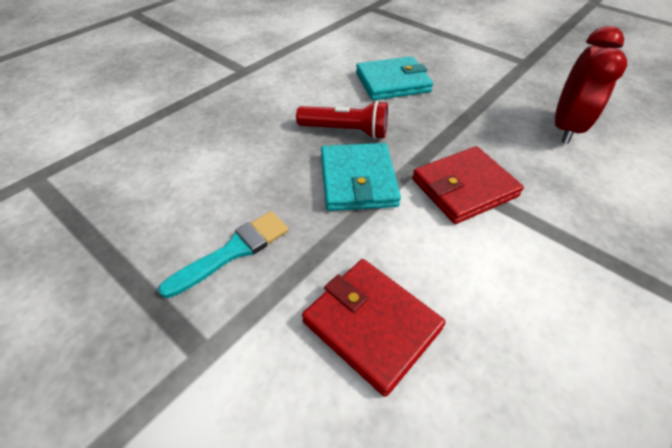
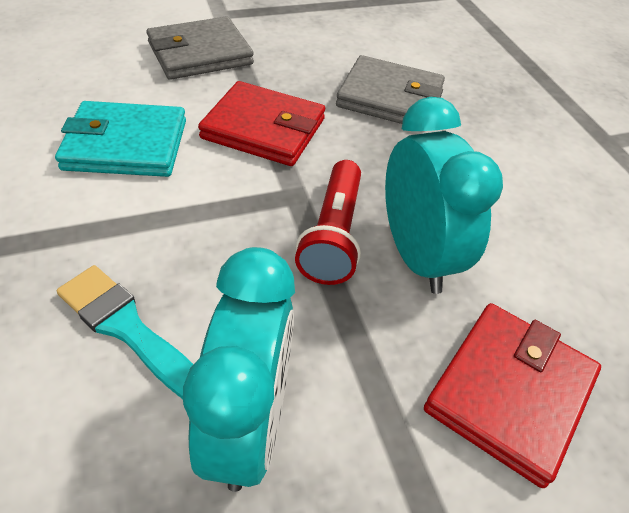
grey wallet: 0 -> 2
red clock: 1 -> 0
turquoise clock: 0 -> 2
turquoise wallet: 2 -> 1

